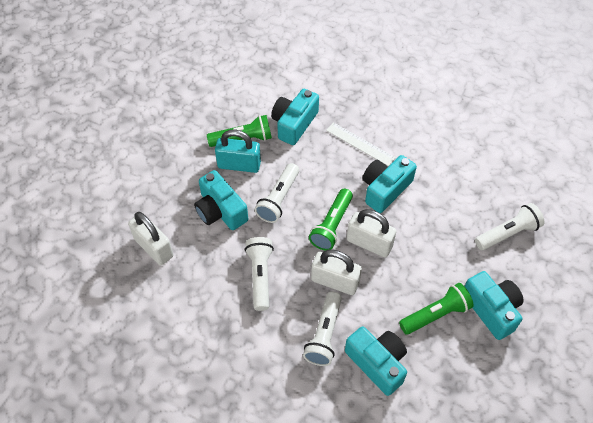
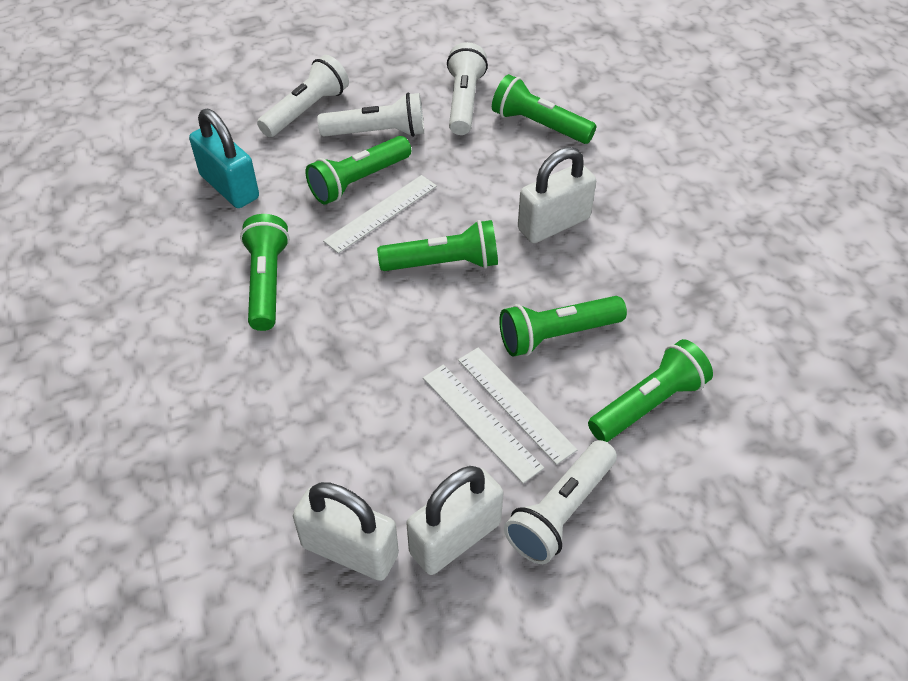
green flashlight: 3 -> 6
turquoise camera: 5 -> 0
white ruler: 1 -> 3

